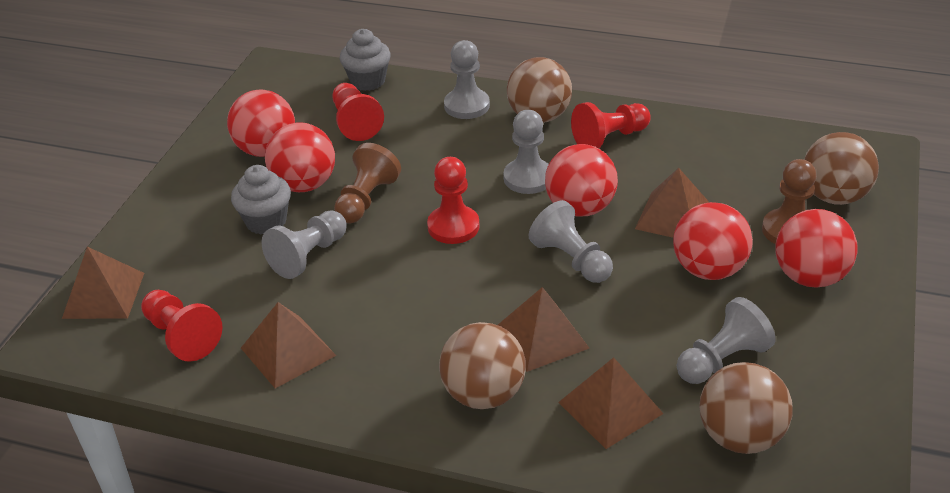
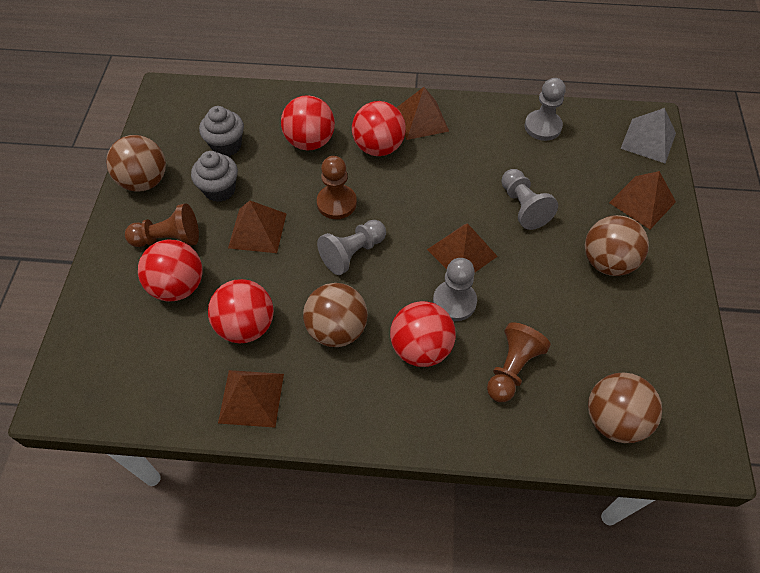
brown pawn: 2 -> 3
grey pawn: 5 -> 4
grey pyramid: 0 -> 1
red pawn: 4 -> 0

